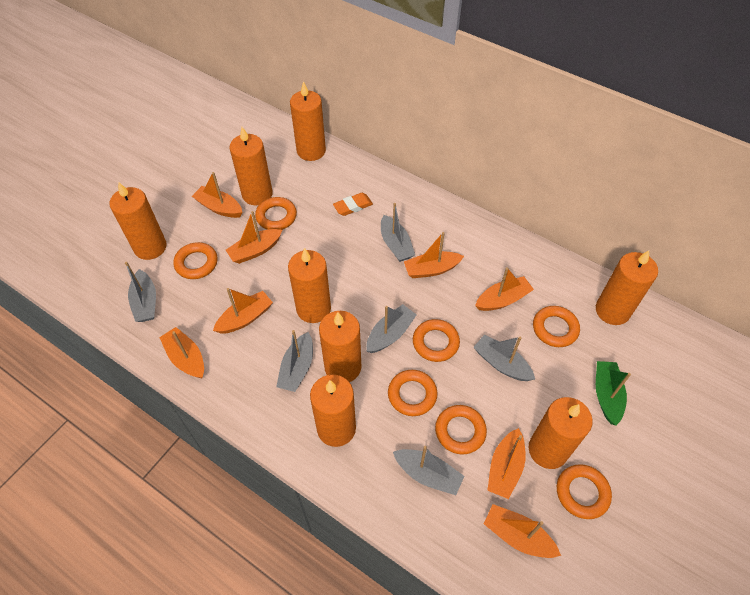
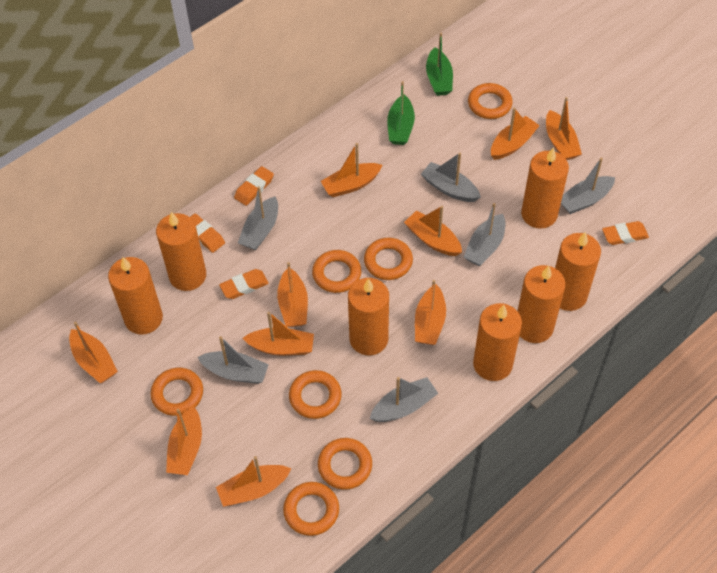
green boat: 1 -> 2
orange boat: 8 -> 10
orange candle: 8 -> 7
orange eraser: 1 -> 4

